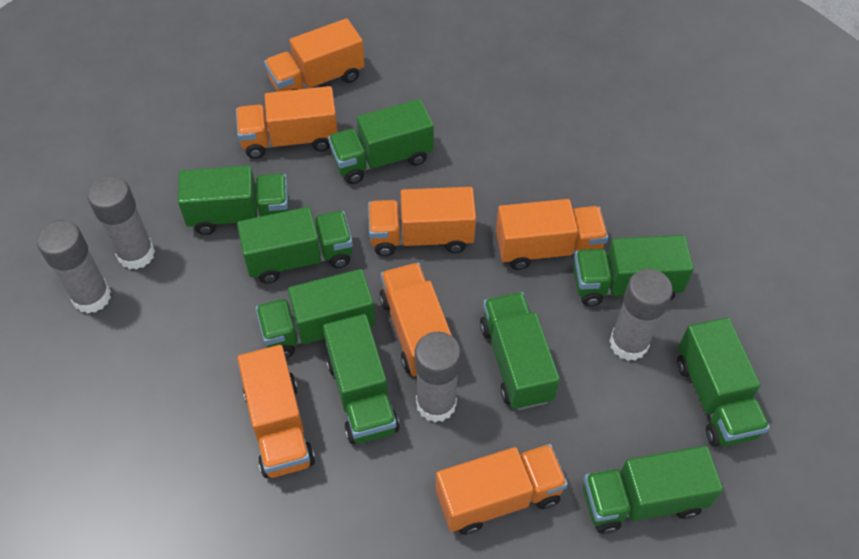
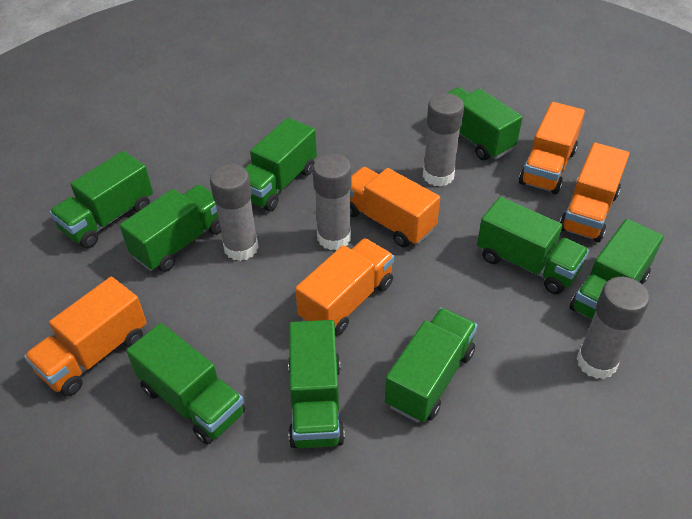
orange truck: 7 -> 5

